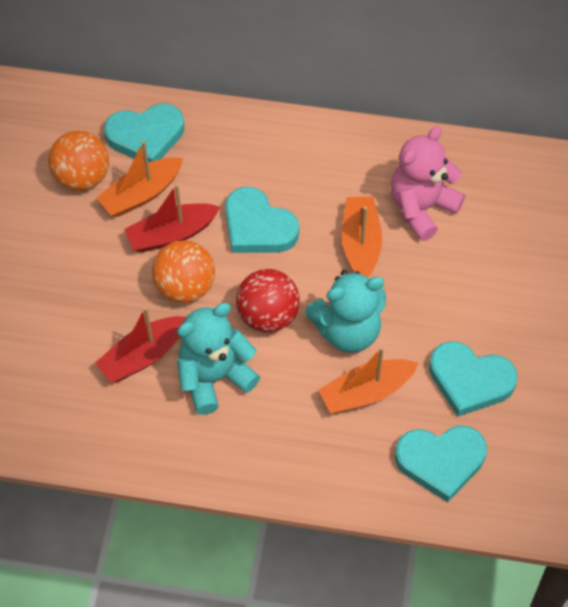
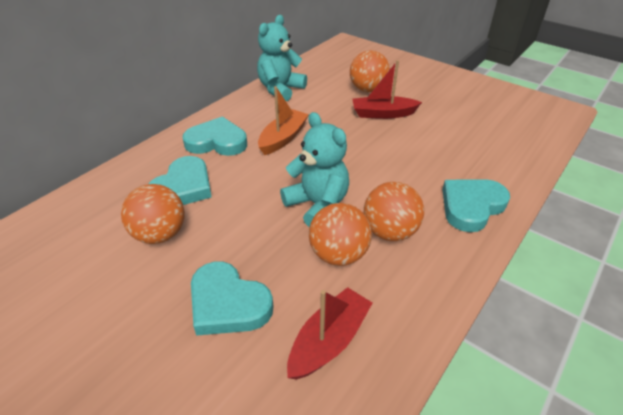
orange ball: 2 -> 4
orange boat: 3 -> 1
pink teddy bear: 1 -> 0
red ball: 1 -> 0

